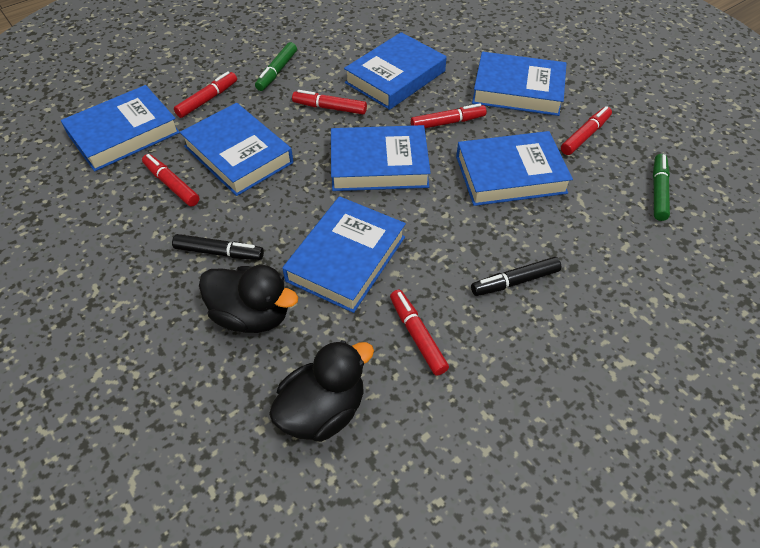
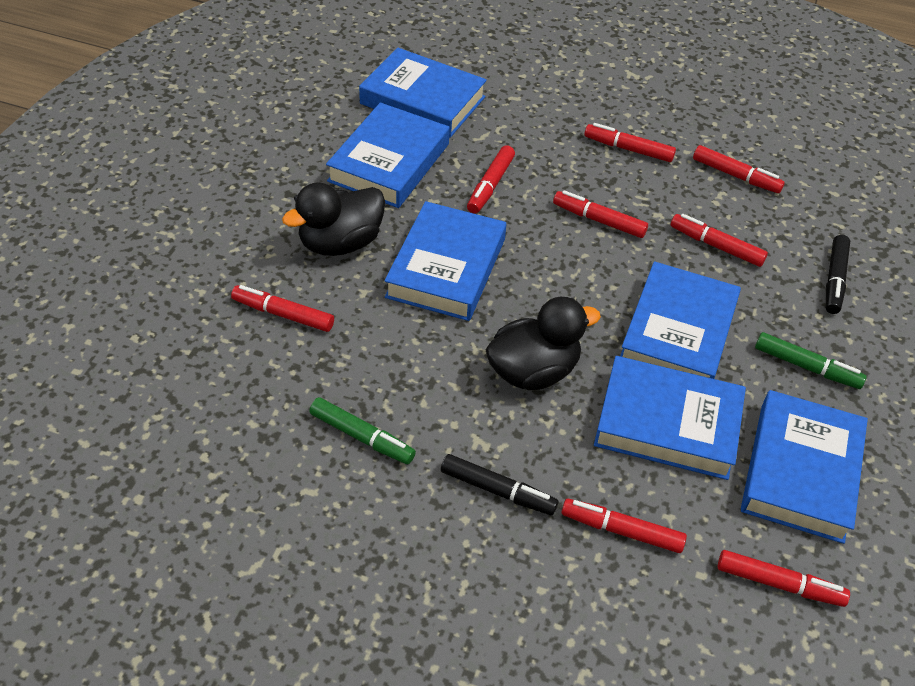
blue book: 7 -> 6
red marker: 6 -> 8

